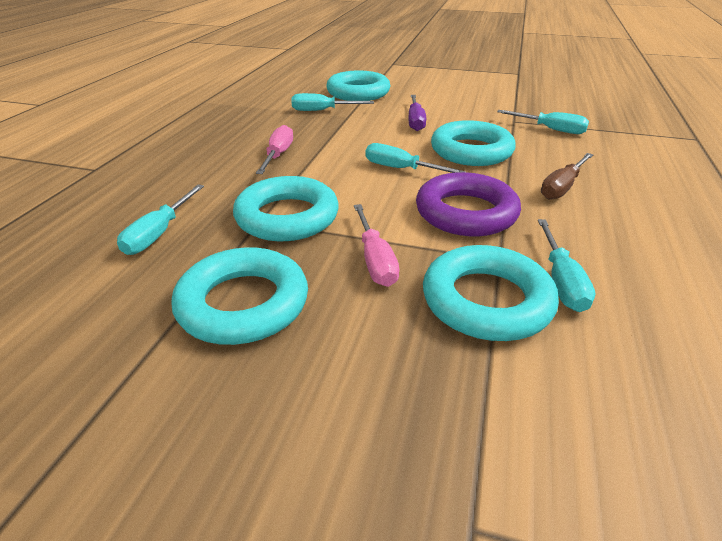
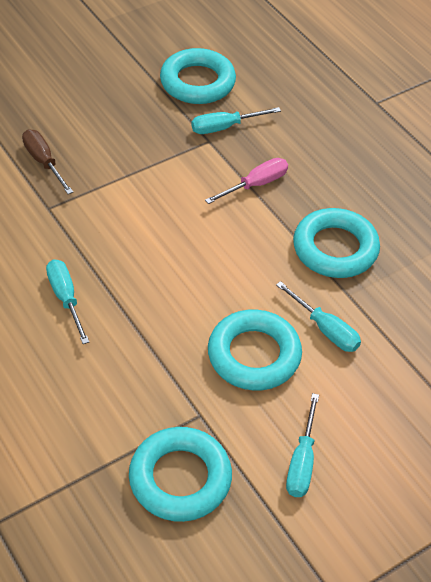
pink screwdriver: 2 -> 1
purple ring: 1 -> 0
purple screwdriver: 1 -> 0
turquoise ring: 5 -> 4
turquoise screwdriver: 5 -> 4

